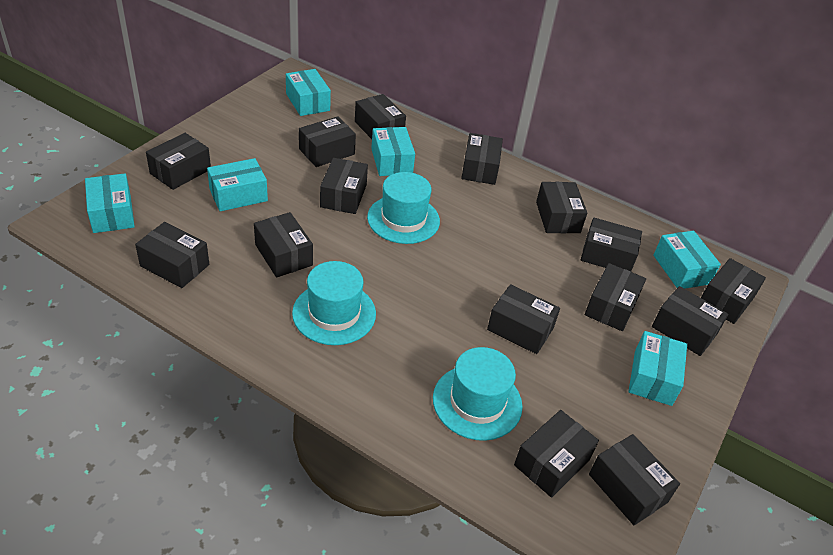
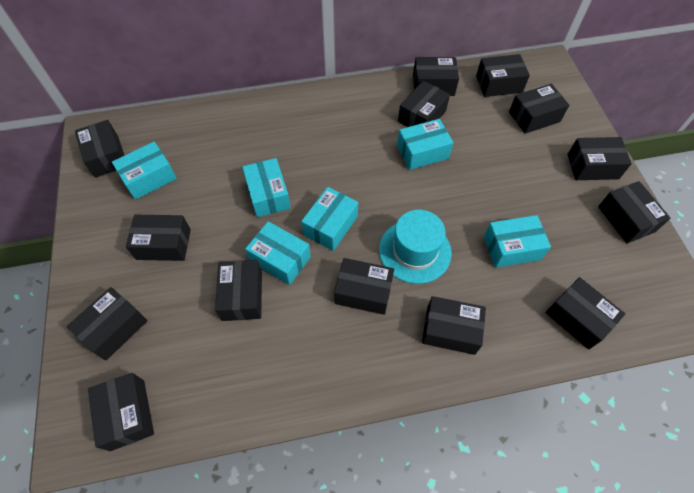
black box: 15 -> 14
turquoise hat: 3 -> 1

